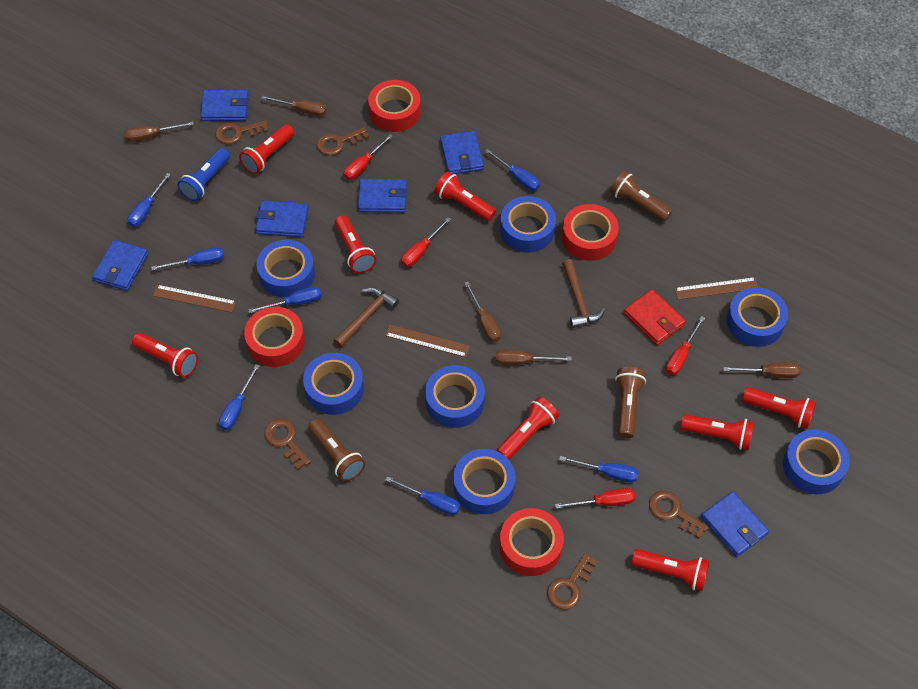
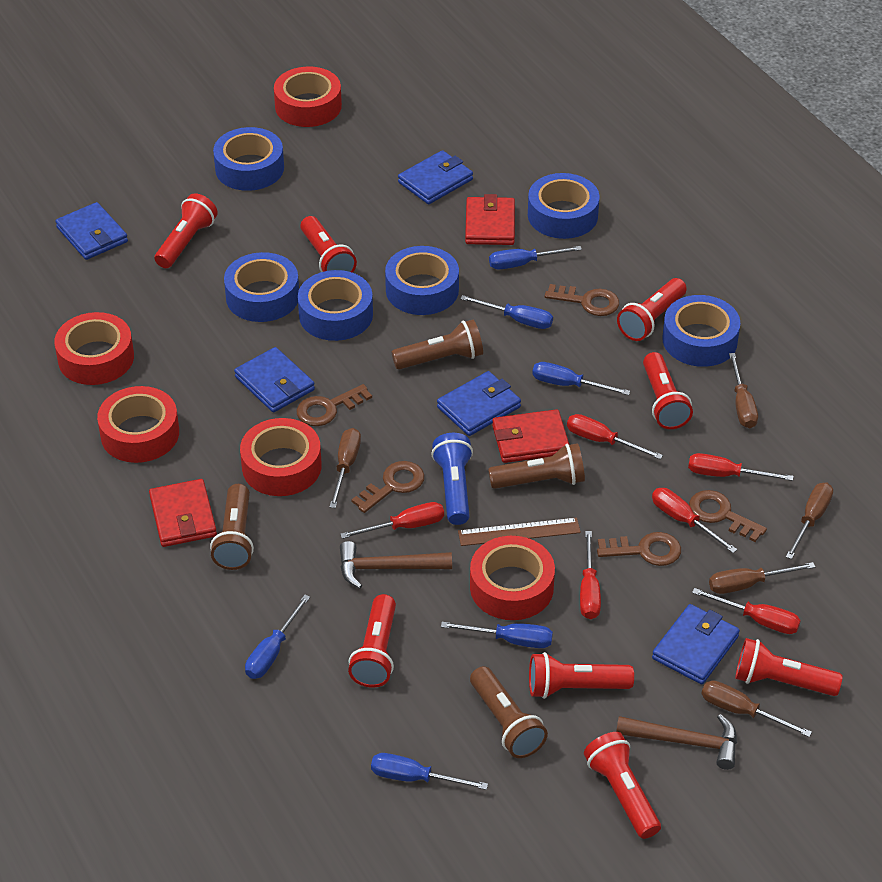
blue screwdriver: 7 -> 6
blue tape: 7 -> 6
blue wallet: 6 -> 5
brown flashlight: 3 -> 4
brown ruler: 3 -> 1
red screwdriver: 4 -> 6
red tape: 4 -> 5
red wallet: 1 -> 3

